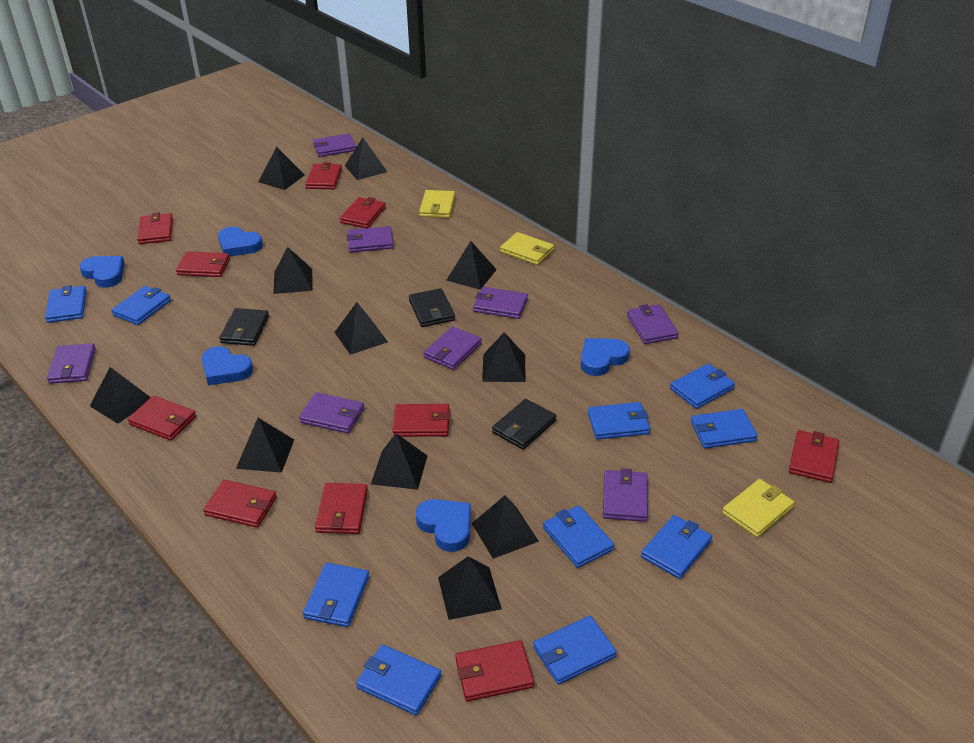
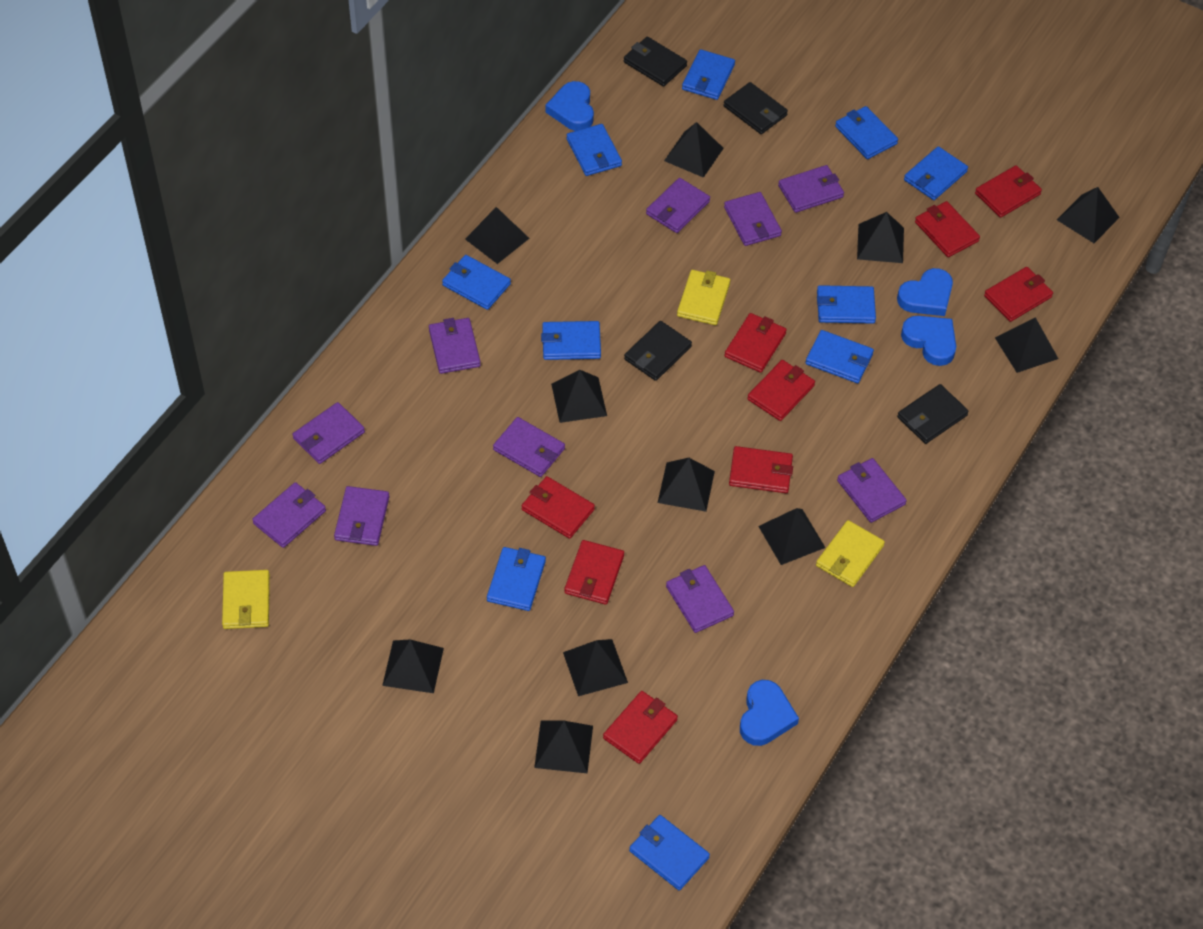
black wallet: 3 -> 4
blue heart: 5 -> 4
purple wallet: 8 -> 10
red wallet: 10 -> 9

